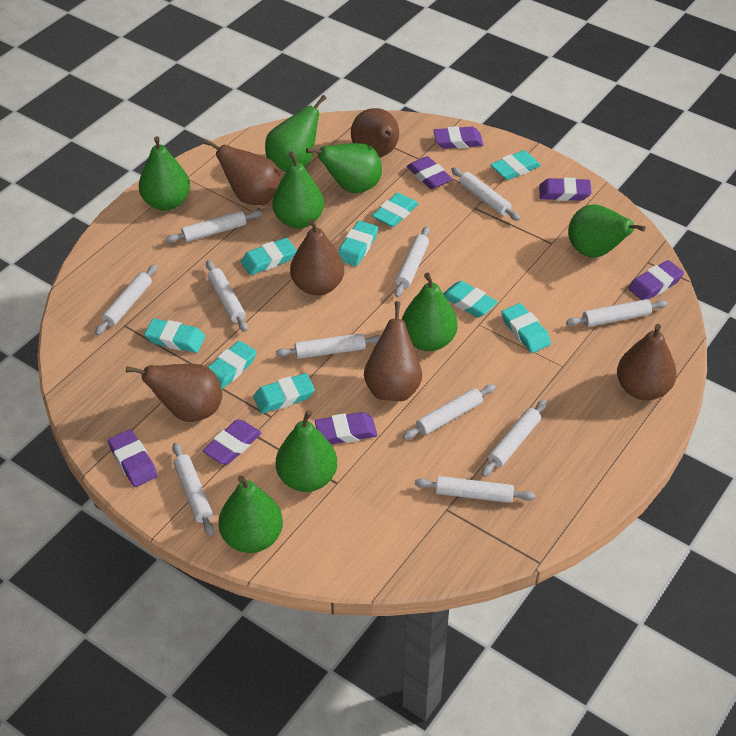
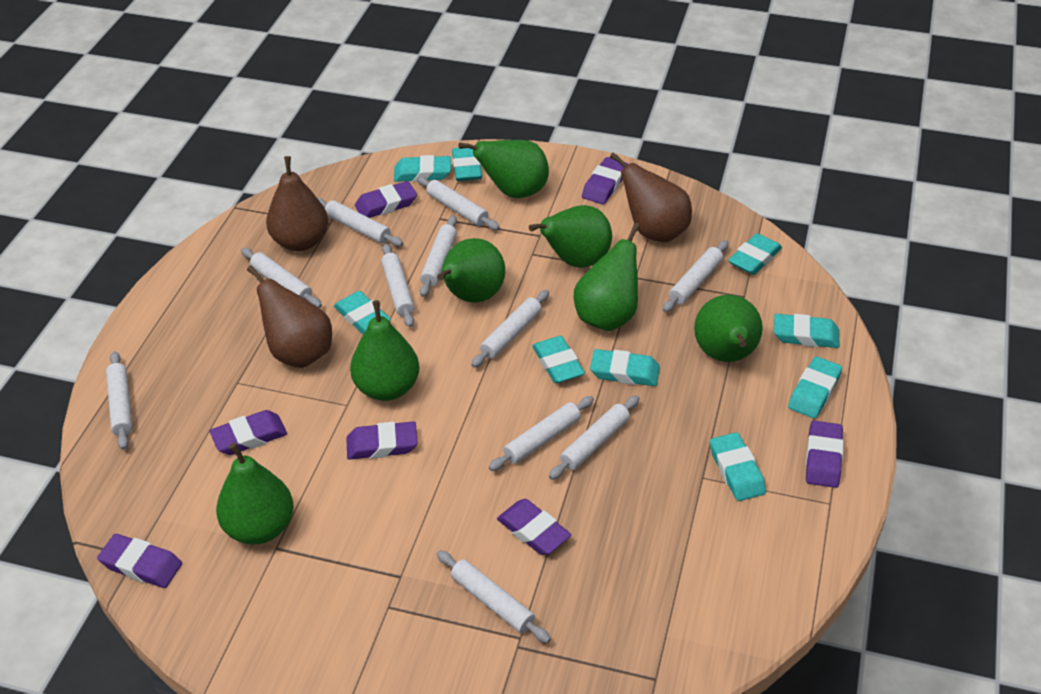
brown pear: 6 -> 3
green pear: 8 -> 7

